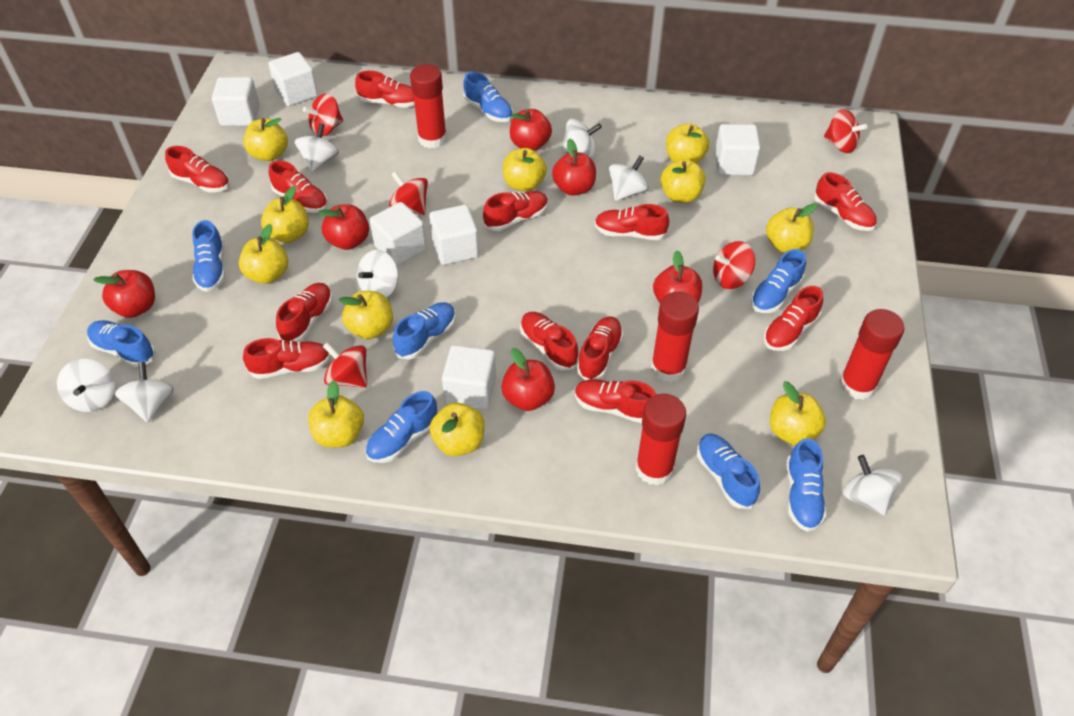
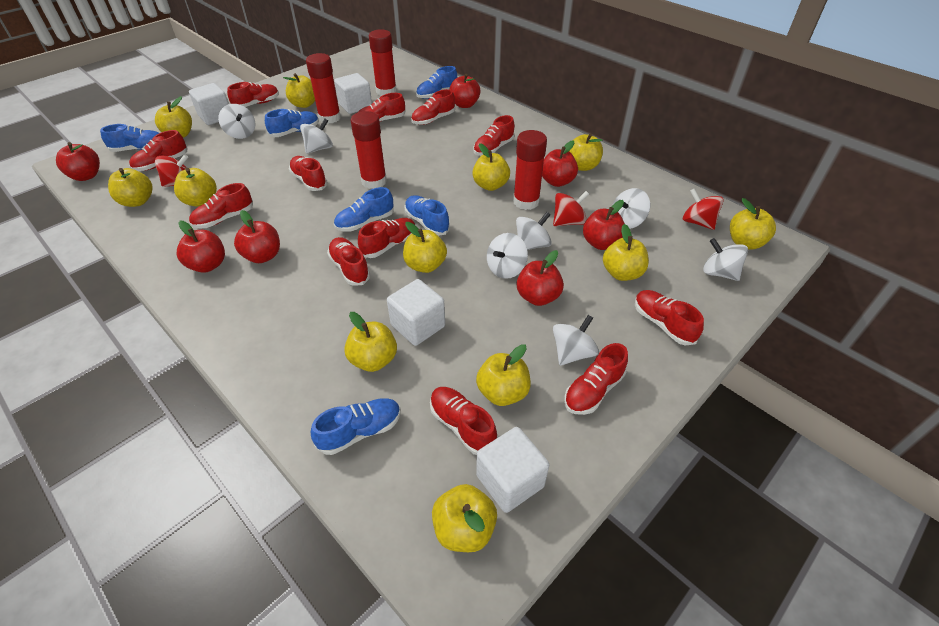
blue shoe: 8 -> 6
red apple: 6 -> 7
red spinning top: 5 -> 3
white cube: 6 -> 4
yellow apple: 11 -> 12

